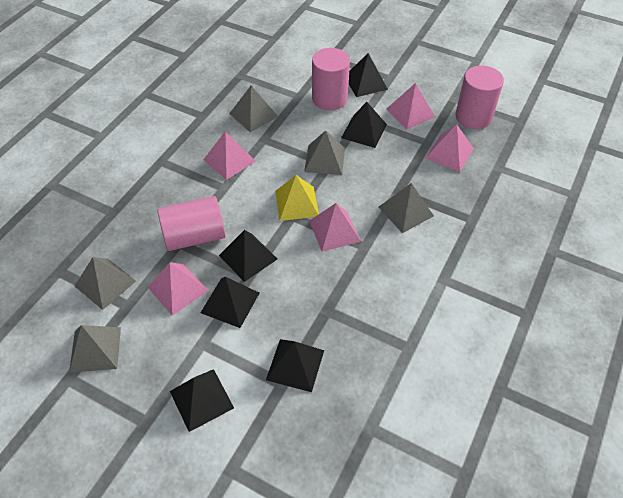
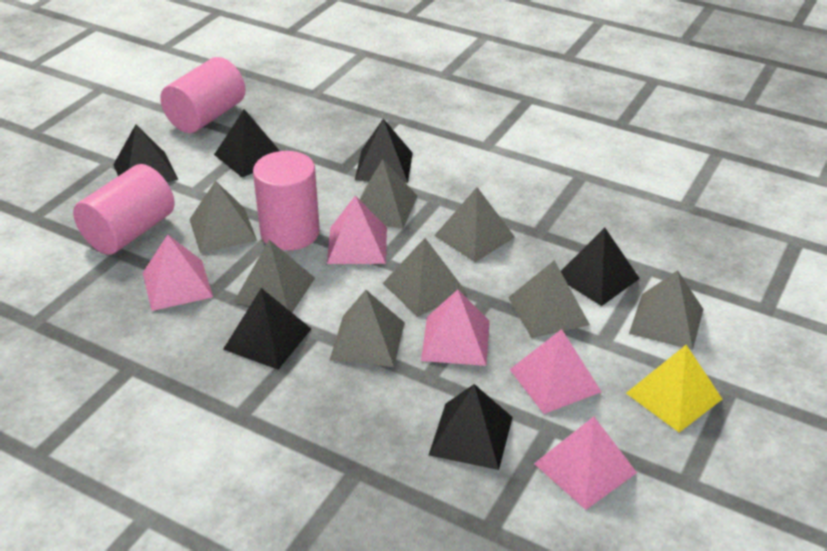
grey pyramid: 5 -> 8

